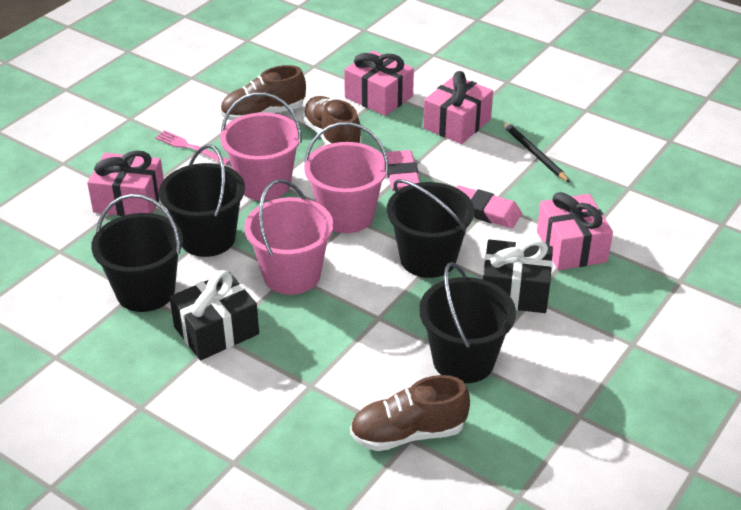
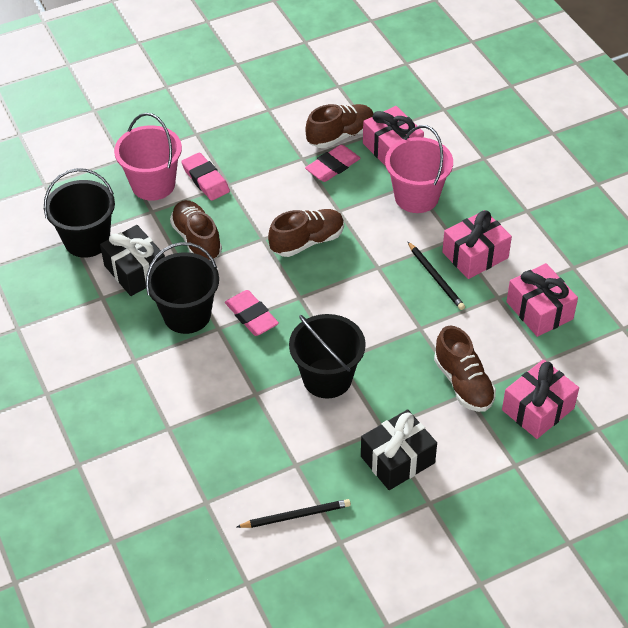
black bucket: 4 -> 3
black pencil: 1 -> 2
brown shoe: 3 -> 4
pink bucket: 3 -> 2
pink eraser: 2 -> 3
pink fork: 1 -> 0

